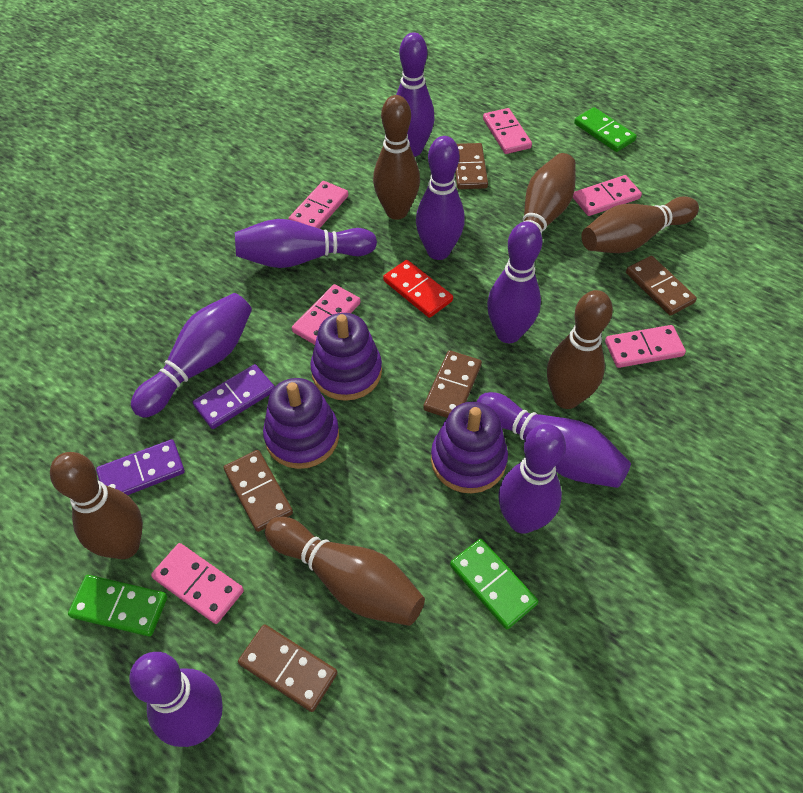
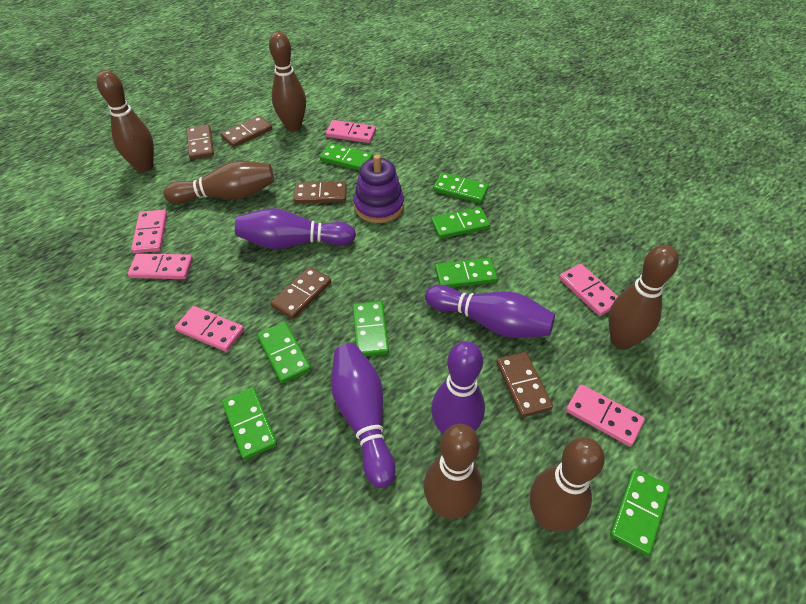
green domino: 3 -> 8
purple bowling pin: 8 -> 4
purple domino: 2 -> 0
purple stacking toy: 3 -> 1
red domino: 1 -> 0

